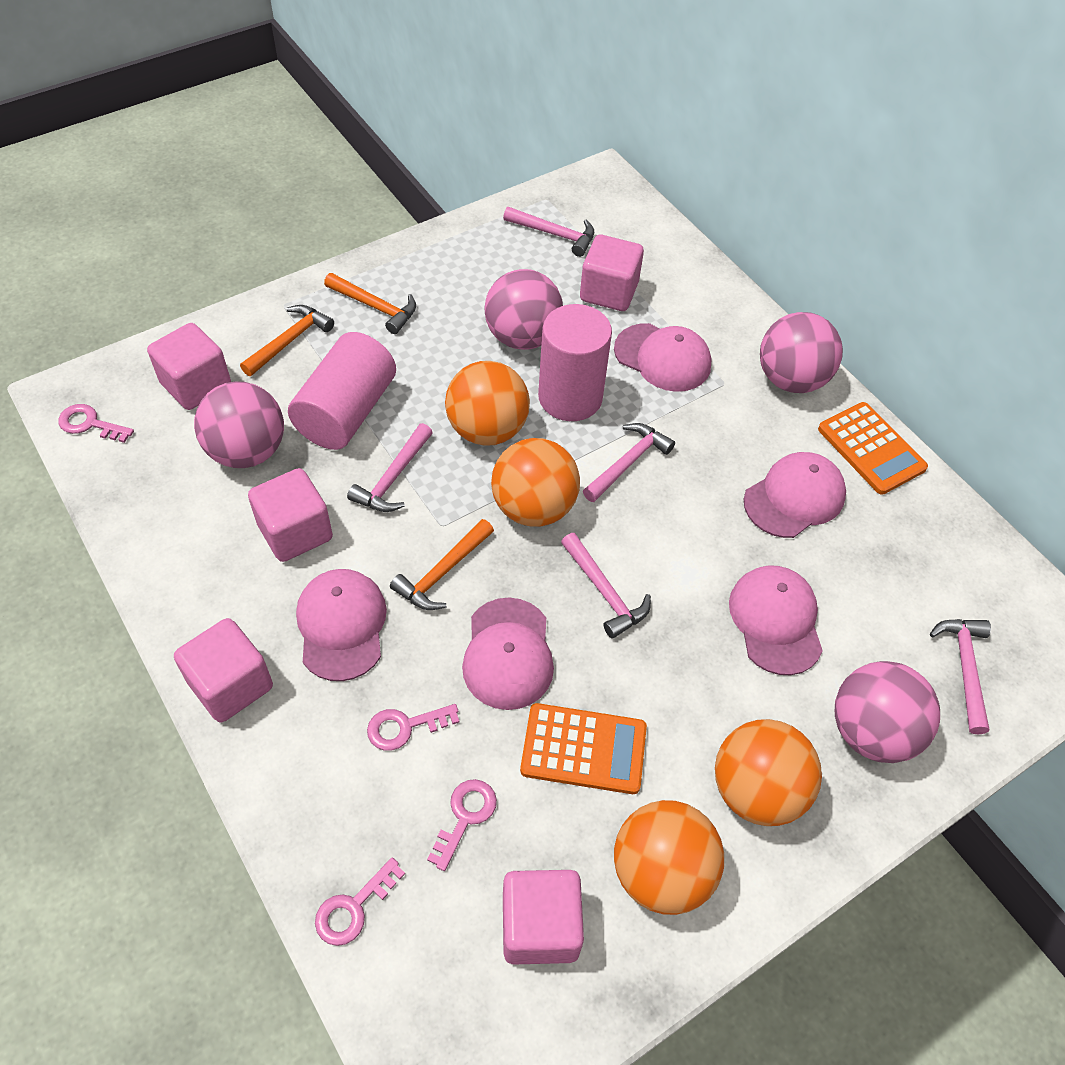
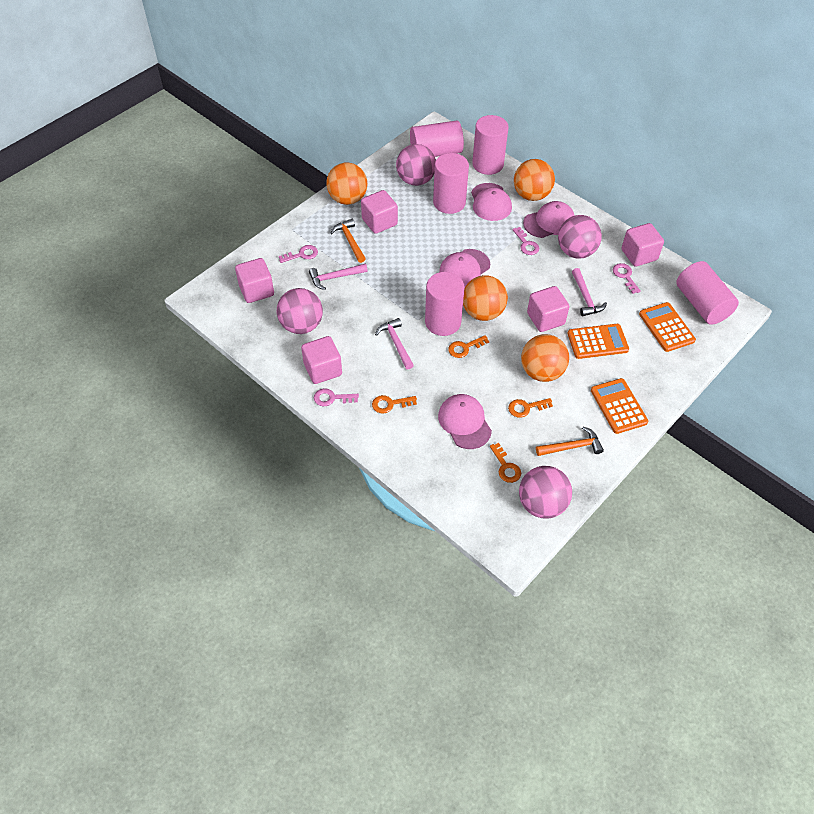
orange calculator: 2 -> 3
orange hammer: 3 -> 2
orange key: 0 -> 4
pink cap: 5 -> 4
pink cylinder: 2 -> 5
pink hammer: 5 -> 3

